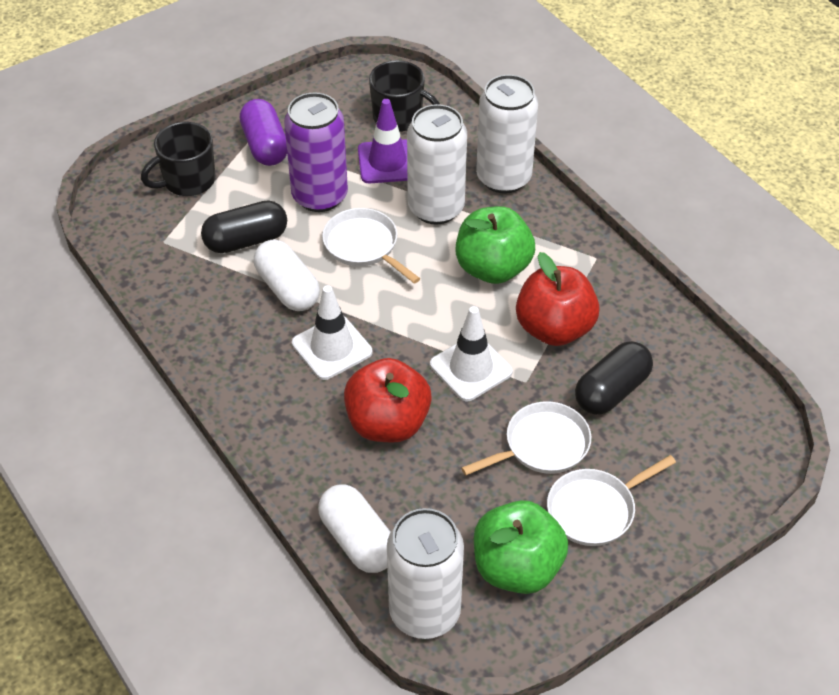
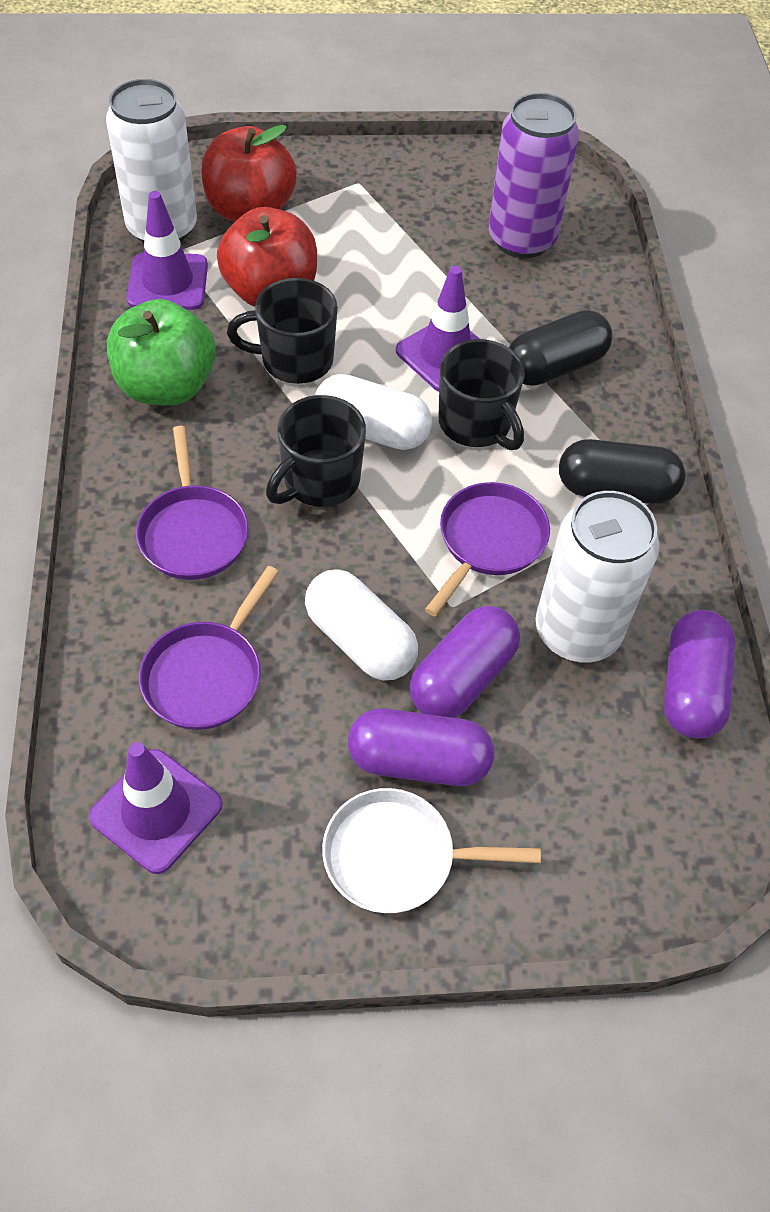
black mug: 2 -> 3
green apple: 2 -> 1
purple capsule: 1 -> 3
purple pan: 0 -> 3
purple traffic cone: 1 -> 3
white can: 3 -> 2
white pan: 3 -> 1
white traffic cone: 2 -> 0

